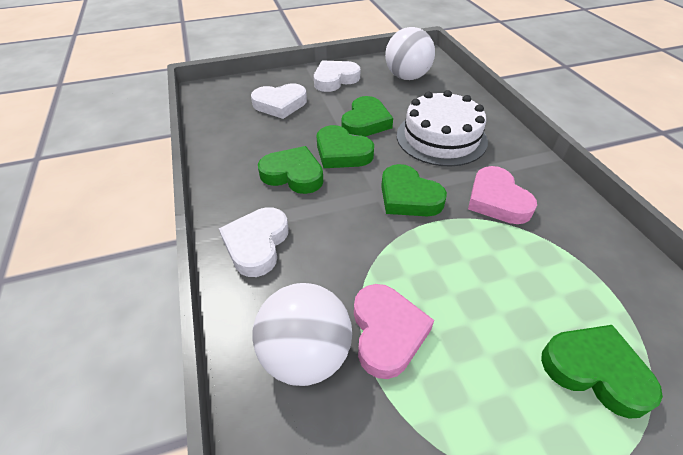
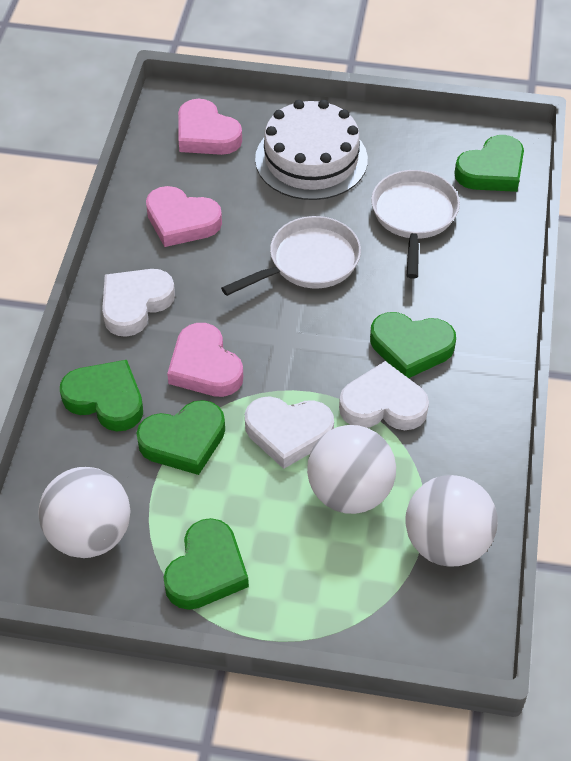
pink heart: 2 -> 3
white ball: 2 -> 3
white pan: 0 -> 2

